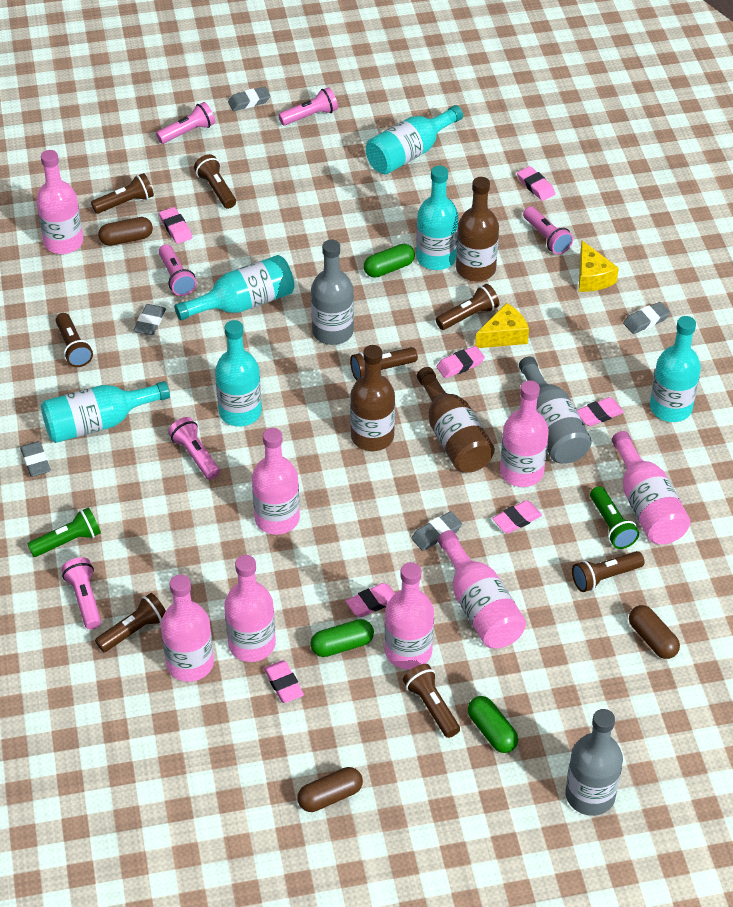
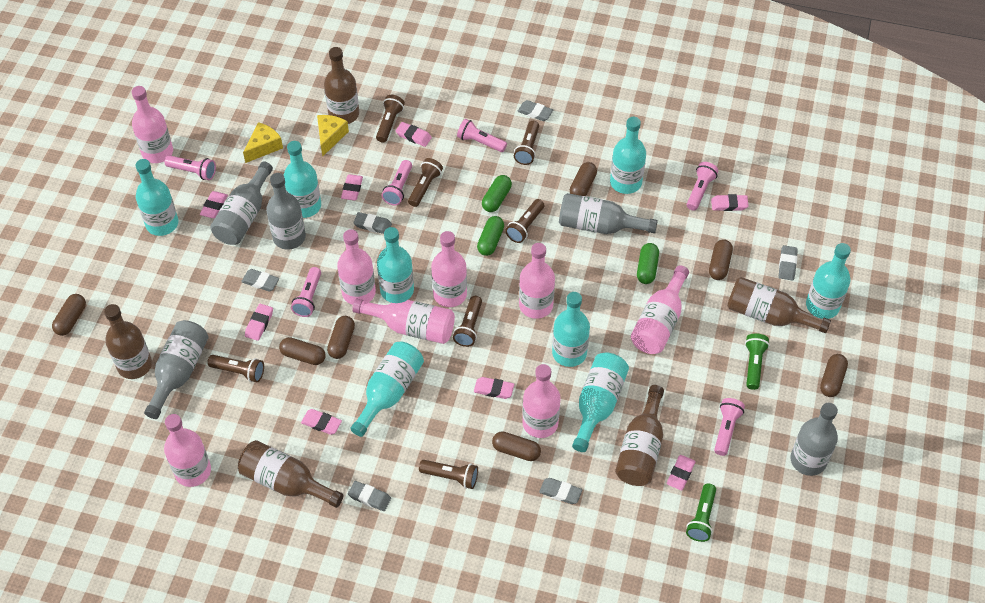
brown bottle: 3 -> 5
brown capsule: 3 -> 7
brown flashlight: 8 -> 7
grey bottle: 3 -> 5
grey eraser: 5 -> 6
pink eraser: 7 -> 8
turquoise bottle: 6 -> 8

